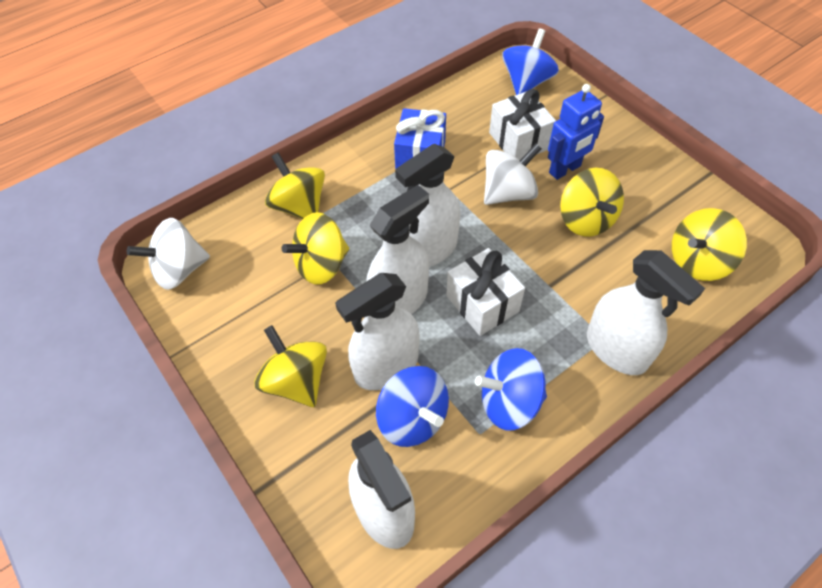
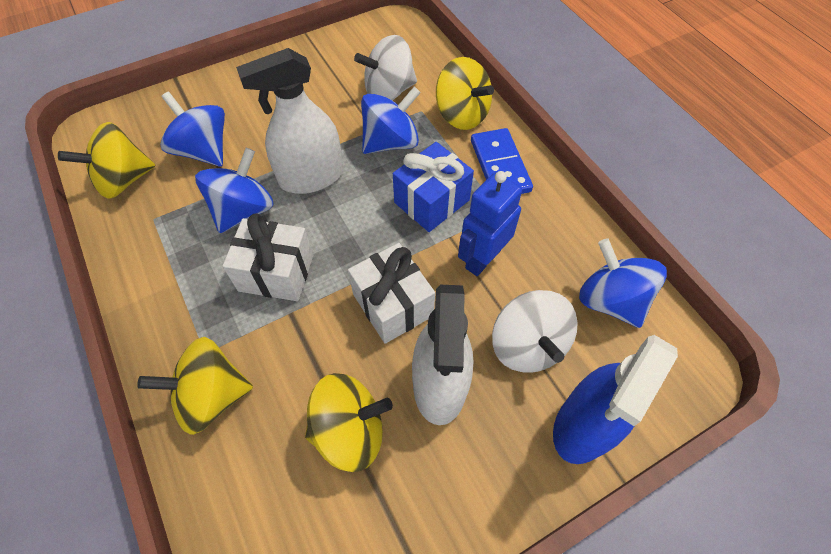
blue domino: 0 -> 1
blue spinning top: 3 -> 4
blue spray bottle: 0 -> 1
white spray bottle: 5 -> 2
yellow spinning top: 5 -> 4

